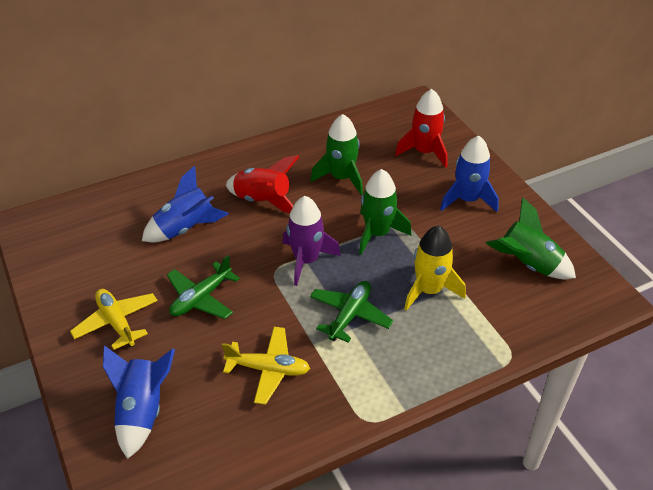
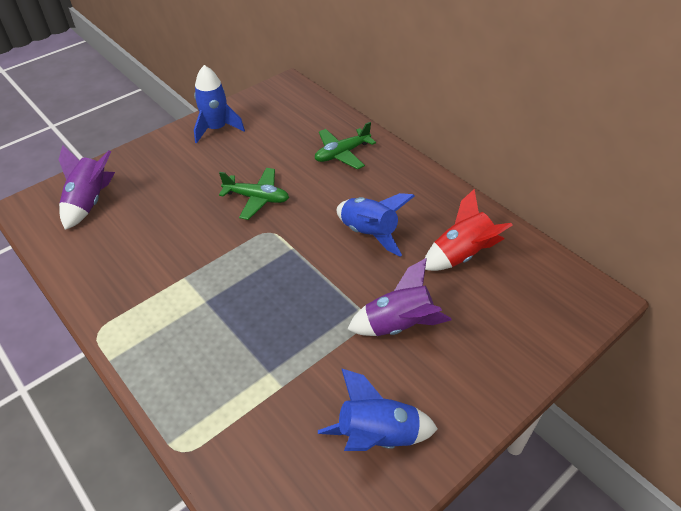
green rocket: 3 -> 0
purple rocket: 1 -> 2
red rocket: 2 -> 1
yellow plane: 2 -> 0
yellow rocket: 1 -> 0

